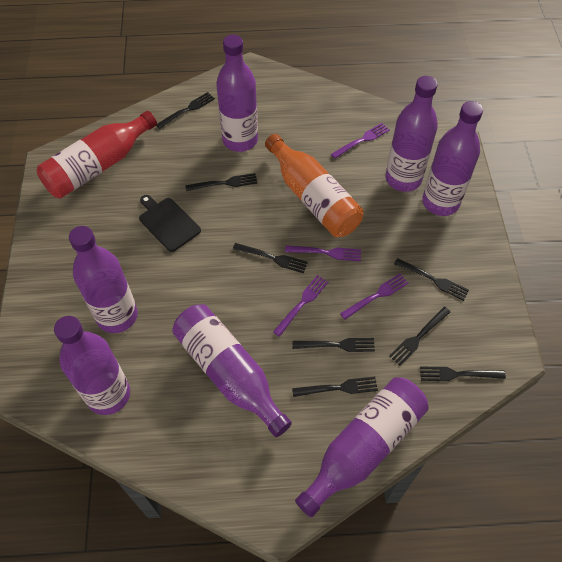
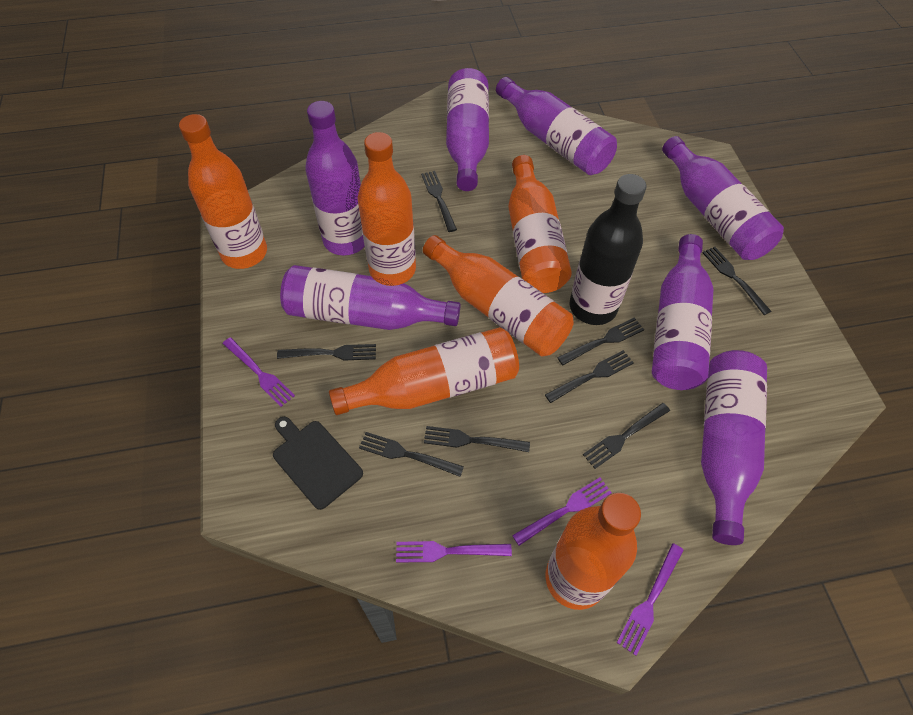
black bottle: 0 -> 1
orange bottle: 1 -> 6
red bottle: 1 -> 0

